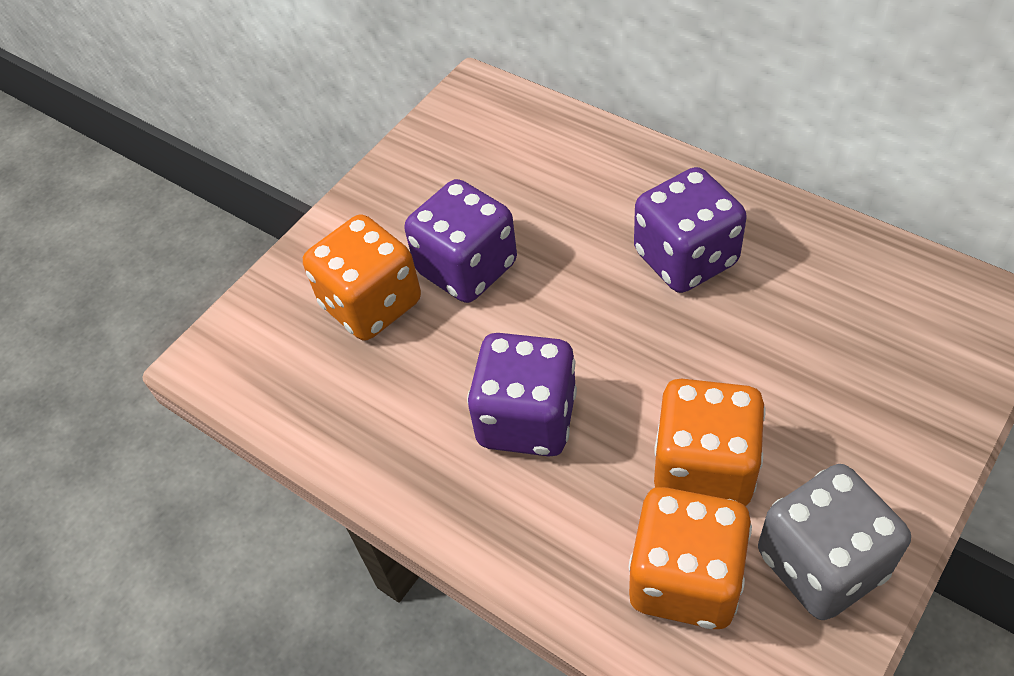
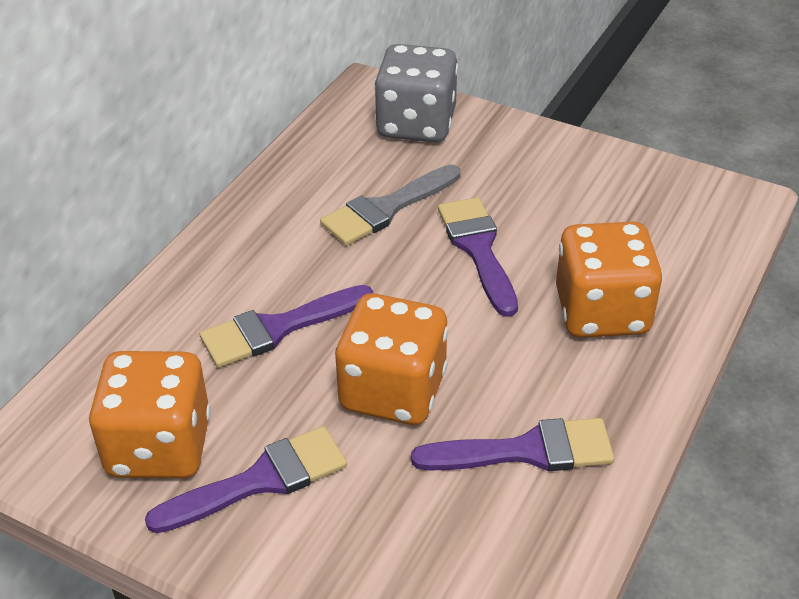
grey brush: 0 -> 1
purple brush: 0 -> 4
purple dice: 3 -> 0

